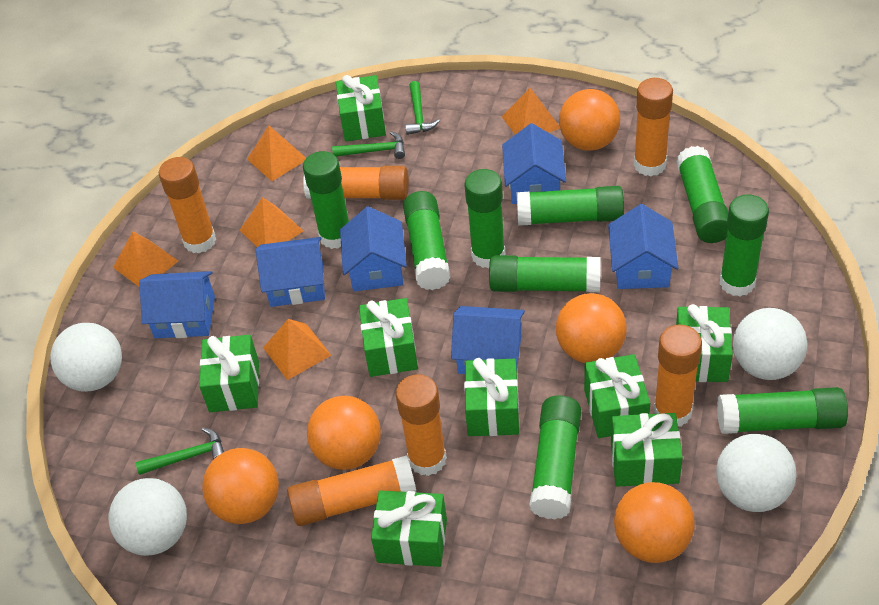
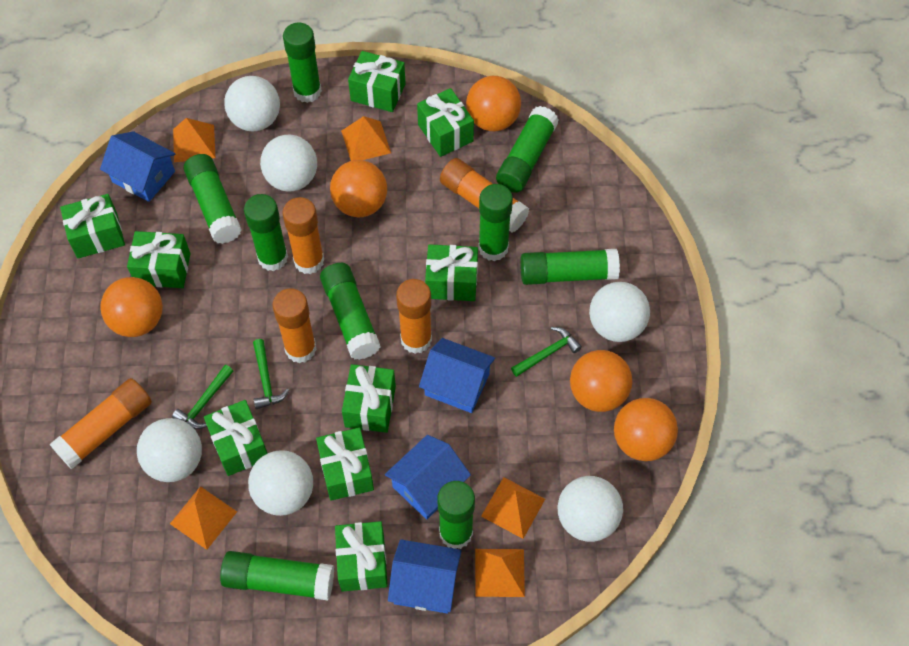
blue house: 6 -> 4
green gift: 8 -> 9
orange glue stick: 6 -> 5
white ball: 4 -> 6

